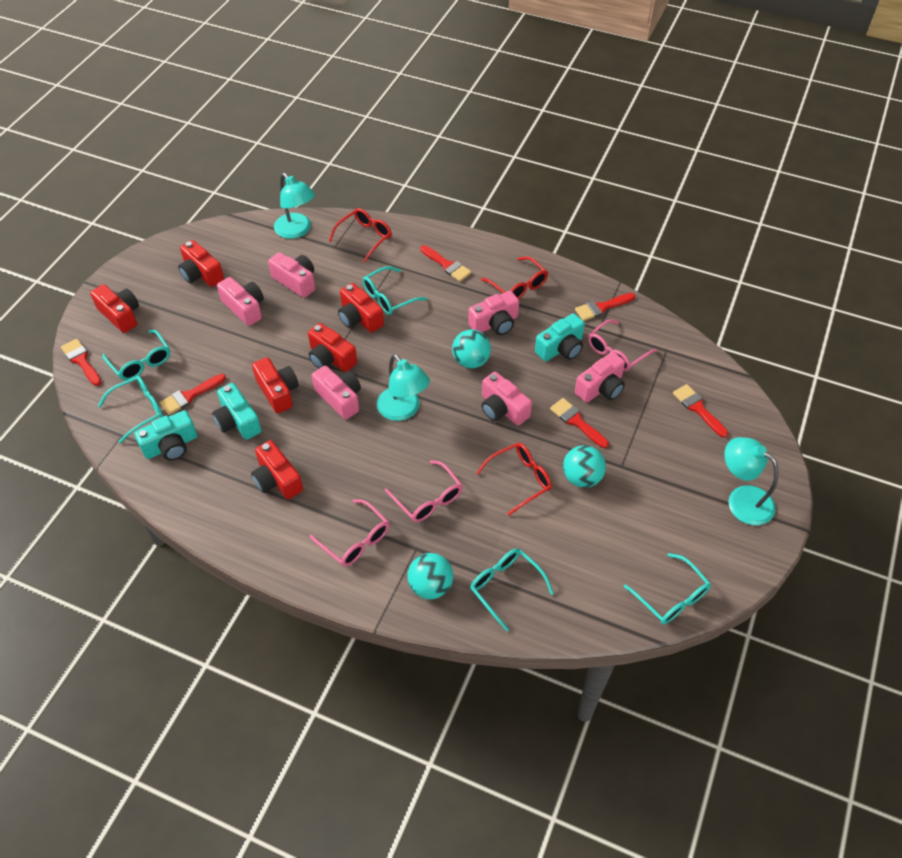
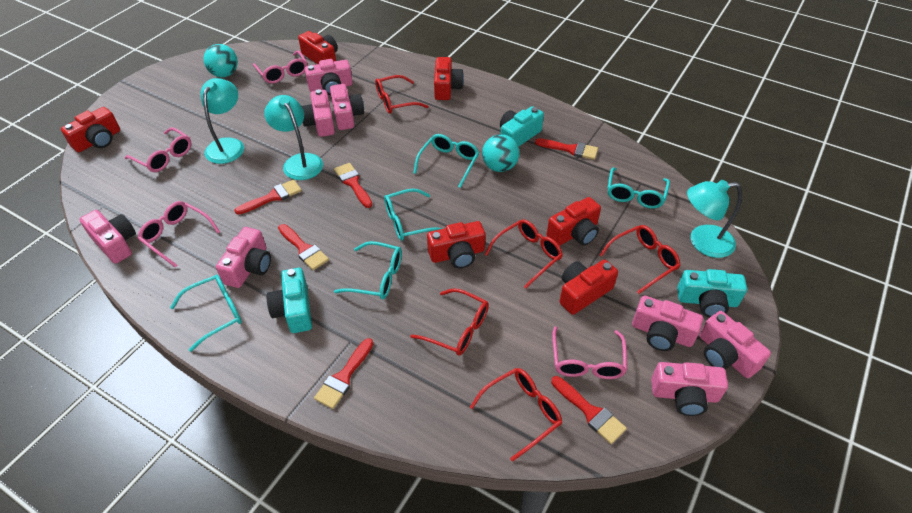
pink camera: 6 -> 8
pink glasses: 3 -> 4
red glasses: 3 -> 5
turquoise ball: 3 -> 2

